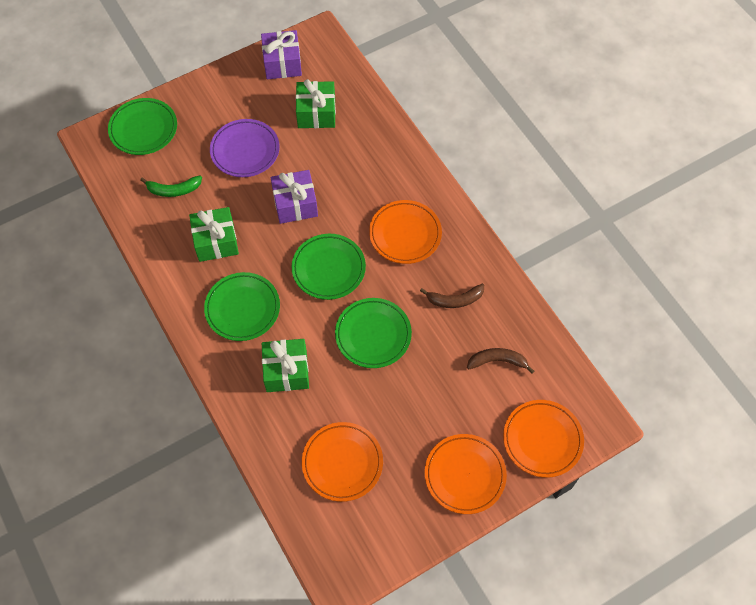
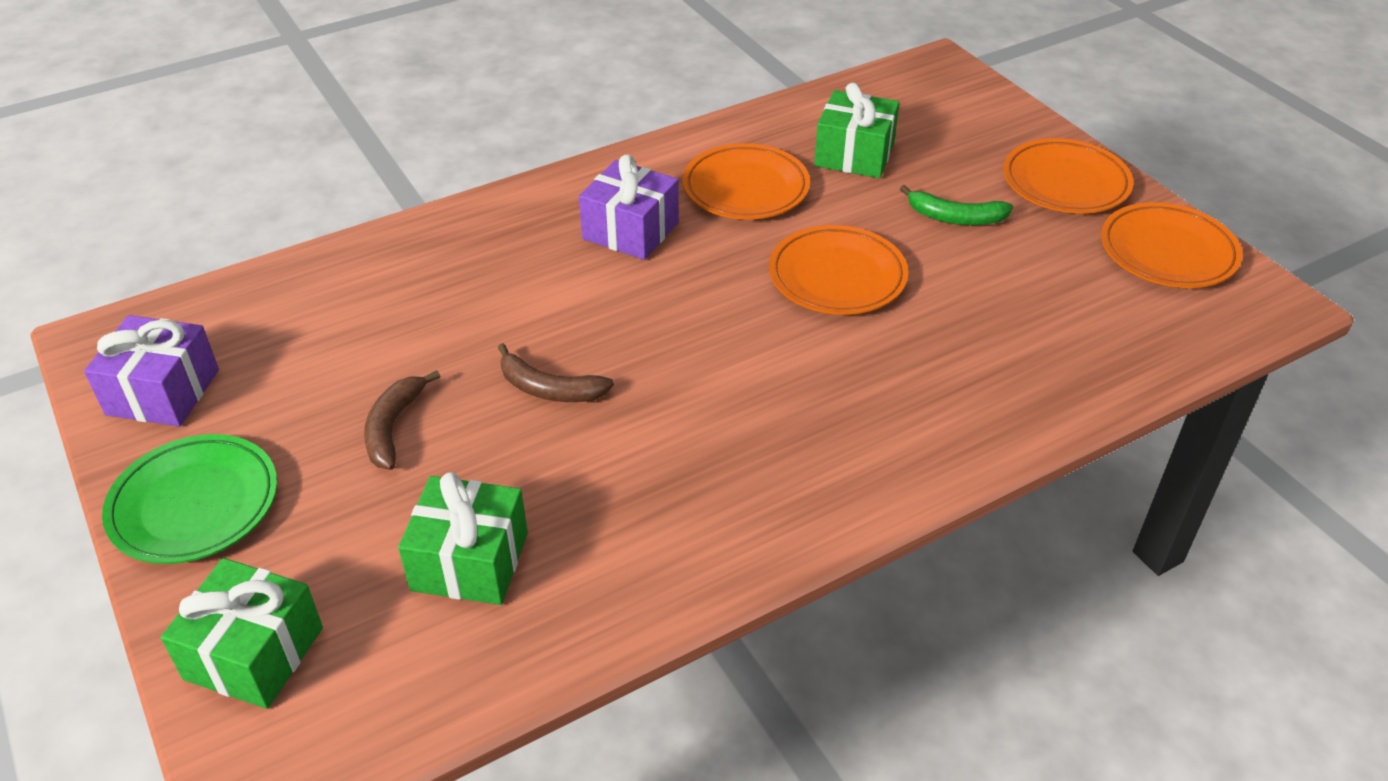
green plate: 4 -> 1
purple plate: 1 -> 0

